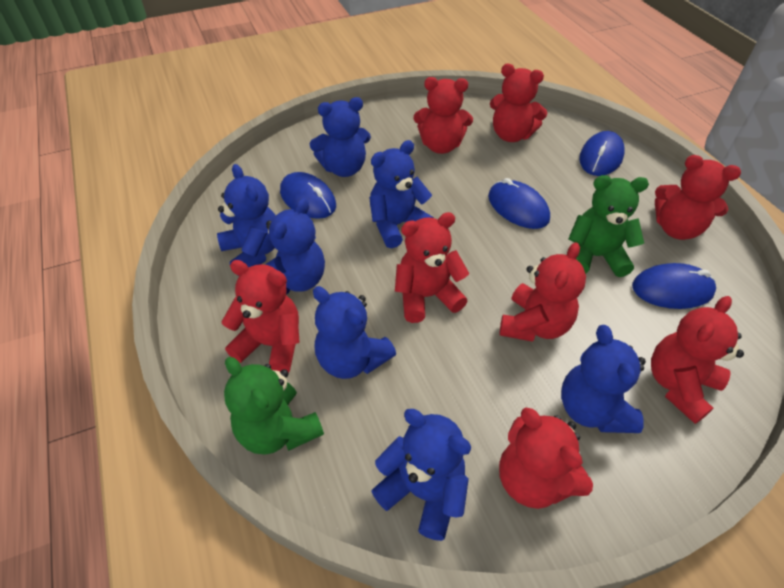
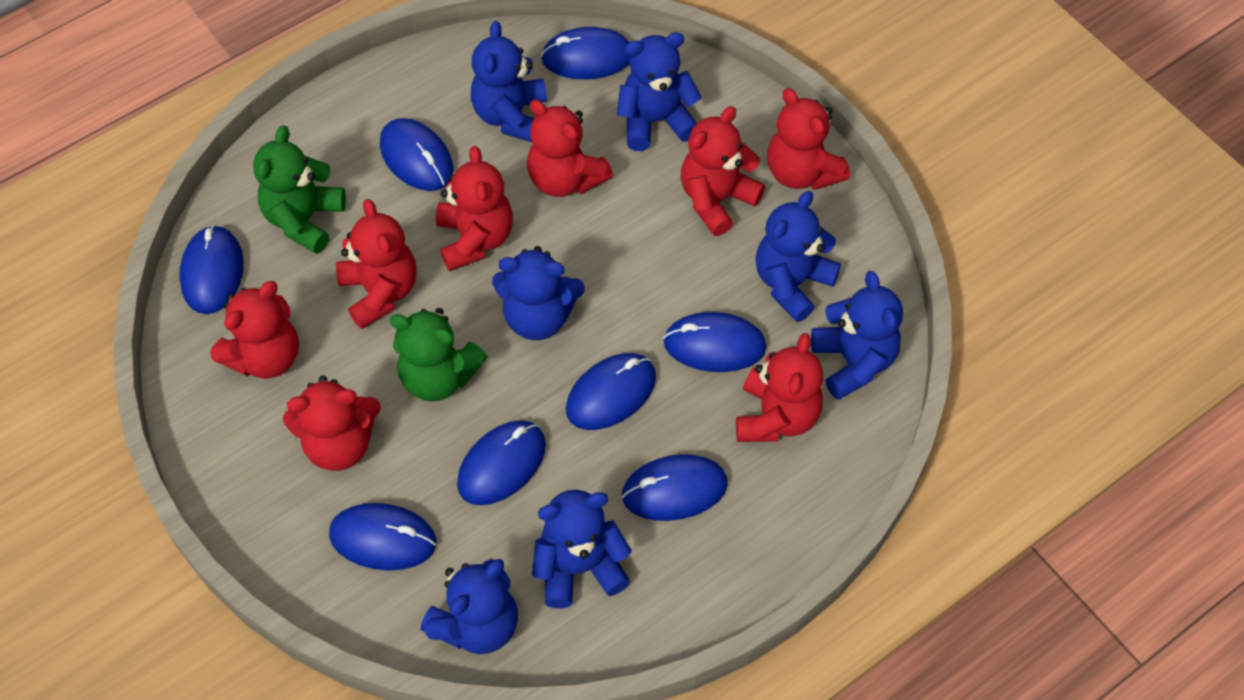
blue mouse: 4 -> 8

